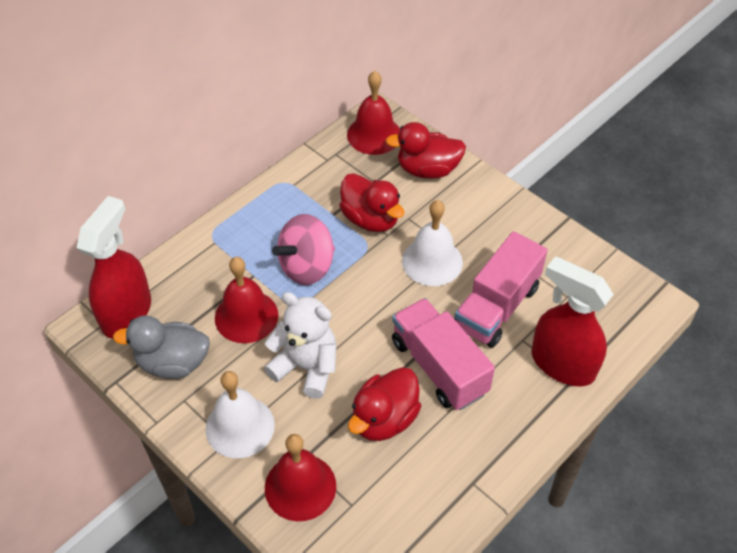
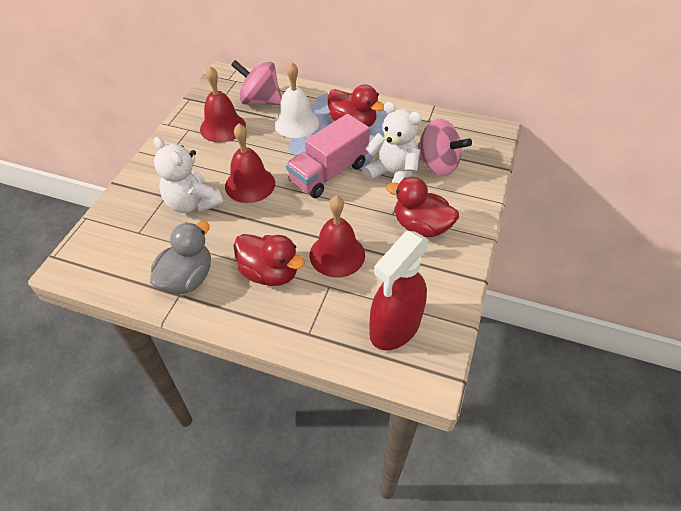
pink spinning top: 1 -> 2
pink truck: 2 -> 1
red spray bottle: 2 -> 1
white bell: 2 -> 1
white teddy bear: 1 -> 2

